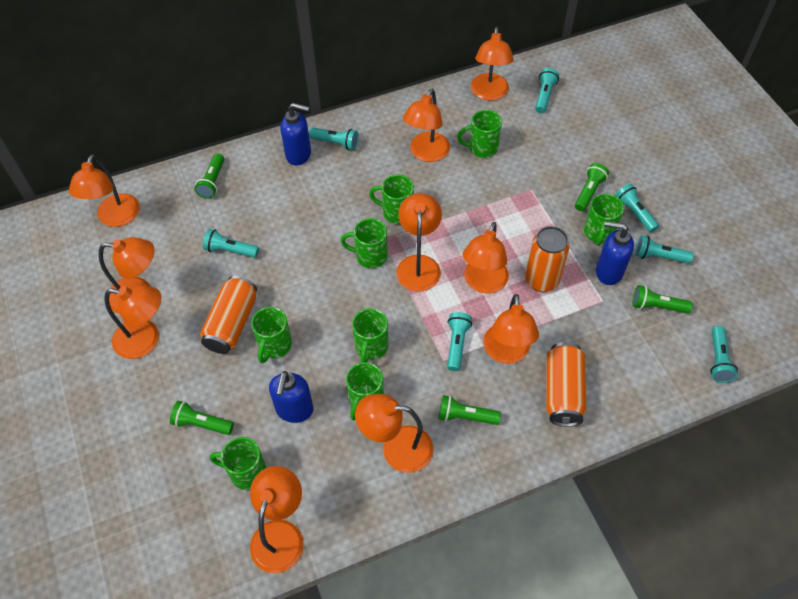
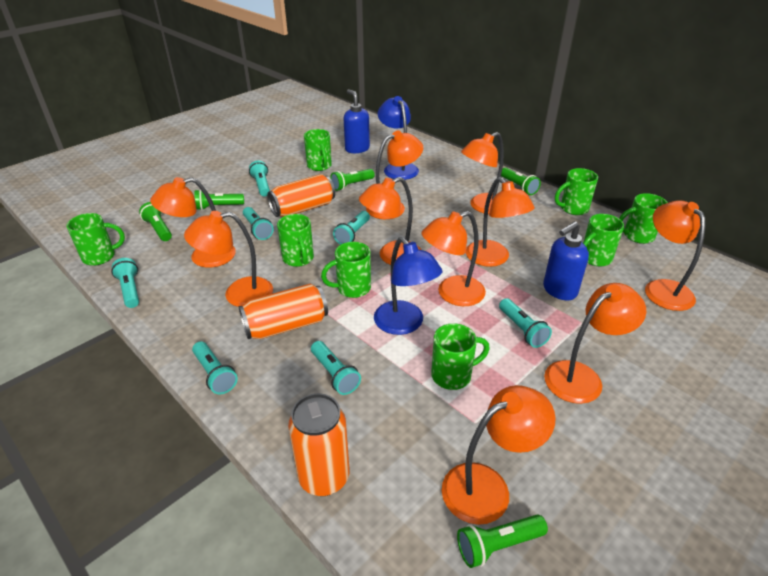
blue lamp: 0 -> 2
blue soap dispenser: 3 -> 2

